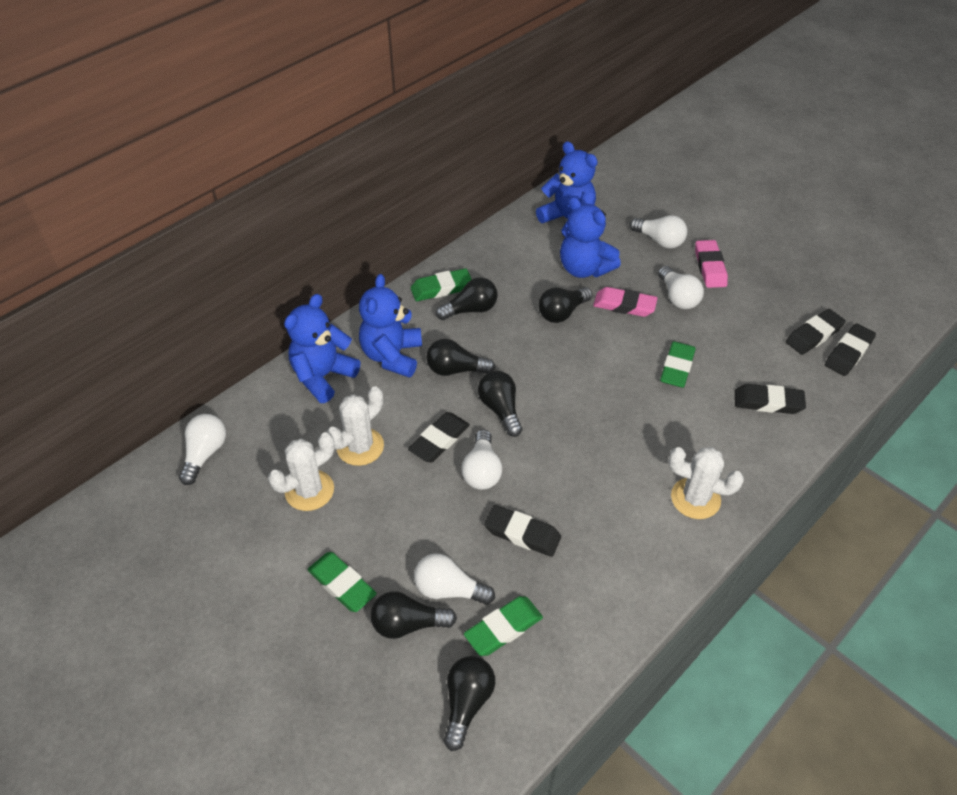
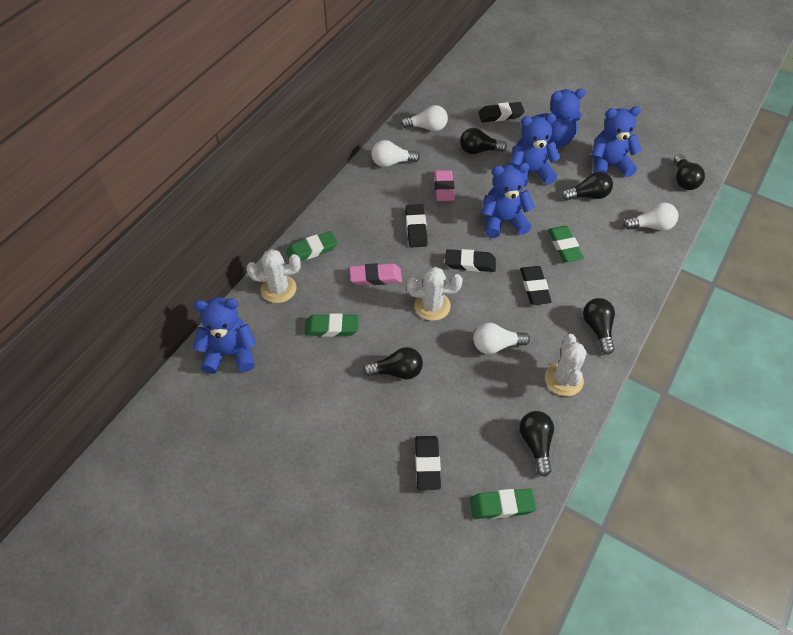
blue teddy bear: 4 -> 5
white light bulb: 5 -> 4

